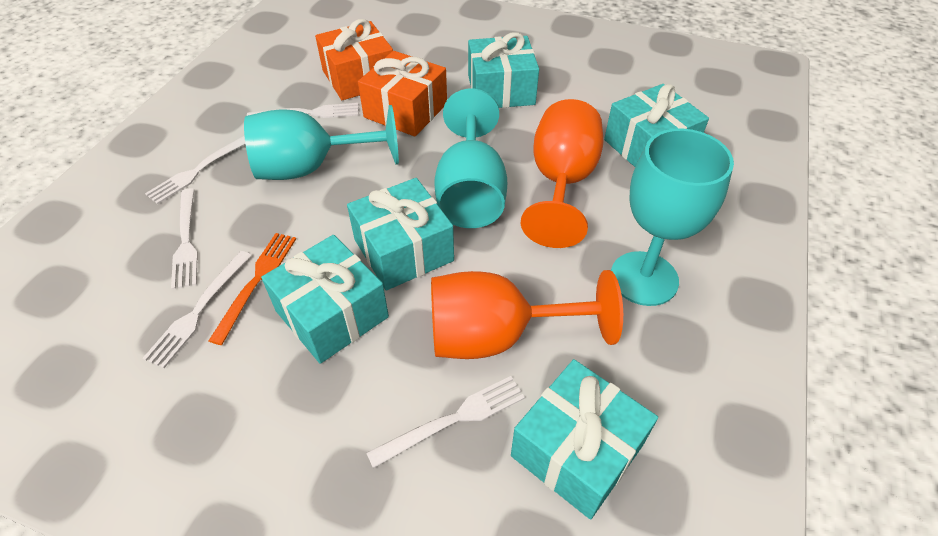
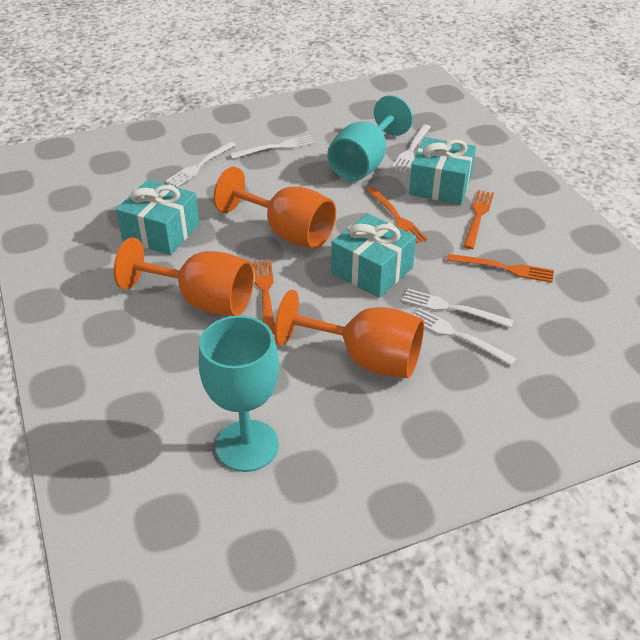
orange fork: 1 -> 4
orange gift: 2 -> 0
orange goblet: 2 -> 3
turquoise gift: 5 -> 3
turquoise goblet: 3 -> 2

